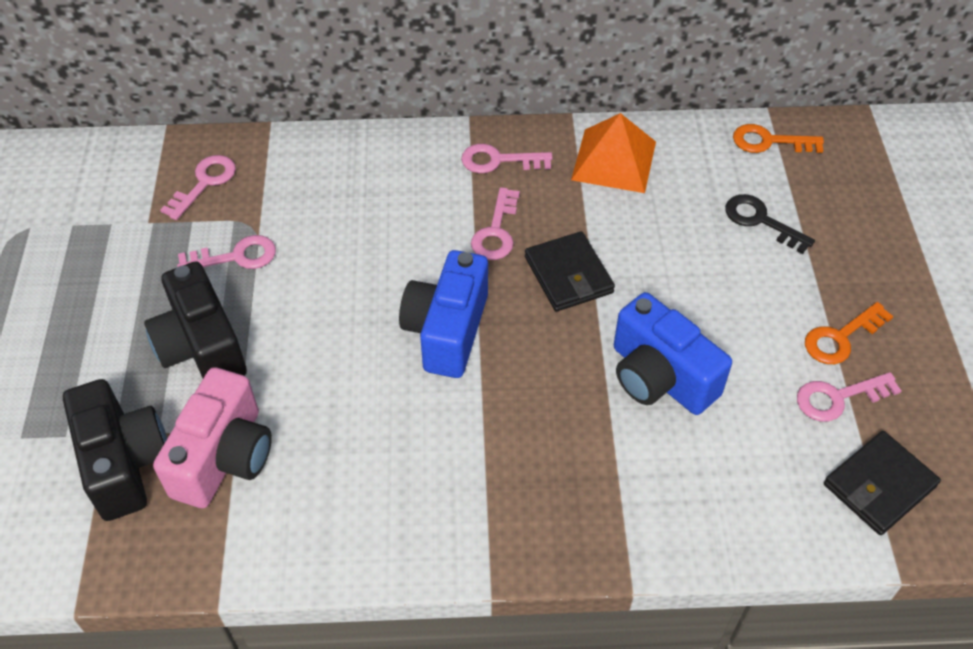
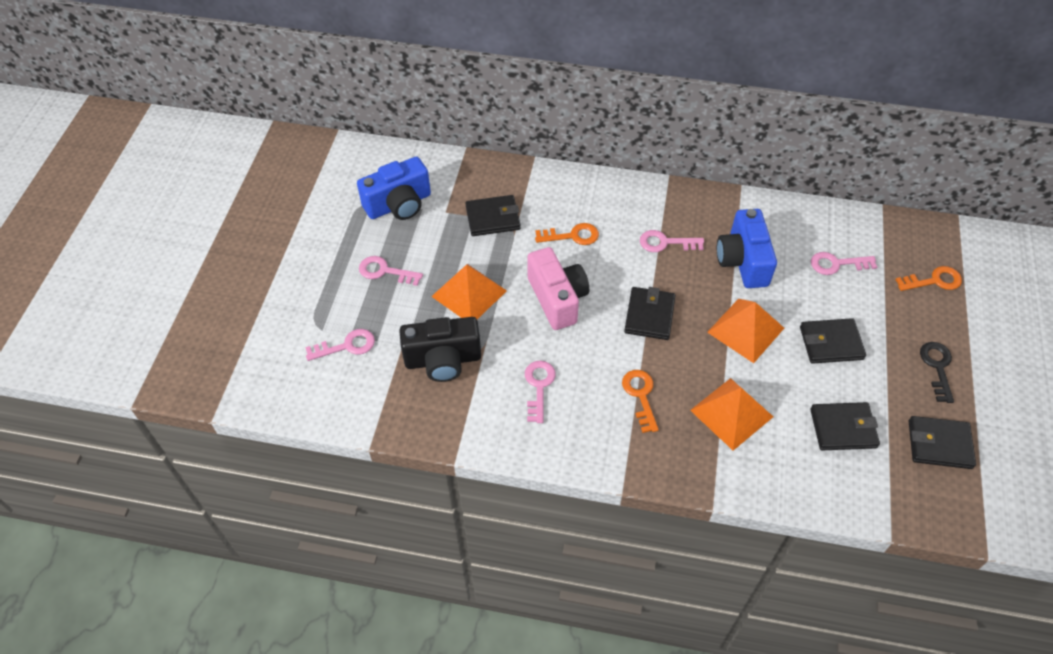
black camera: 2 -> 1
black wallet: 2 -> 5
orange key: 2 -> 3
orange pyramid: 1 -> 3

